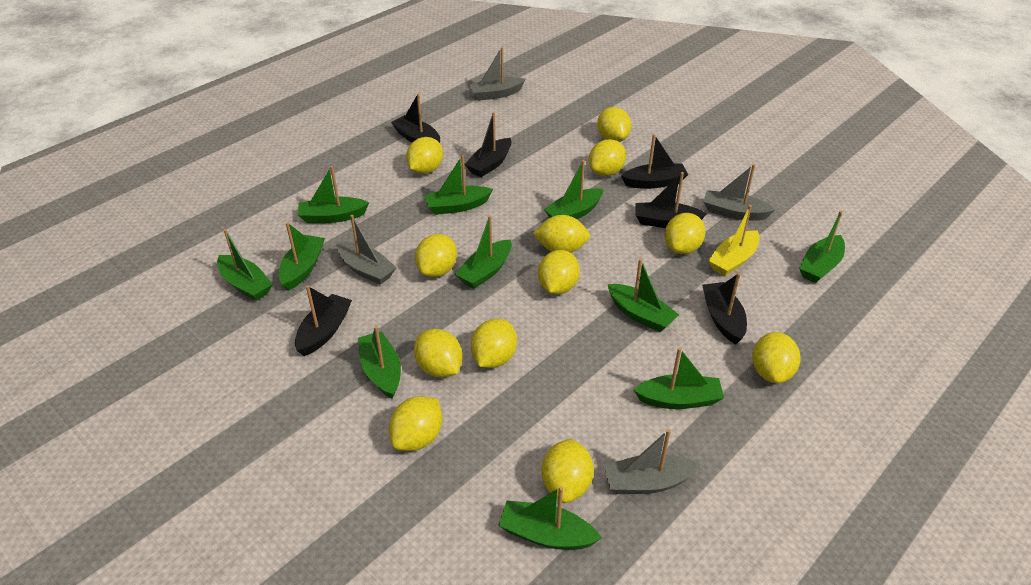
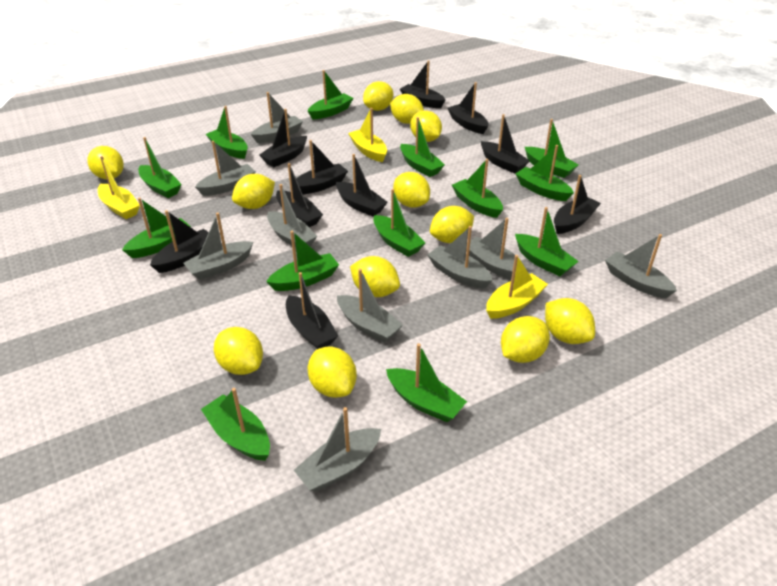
black boat: 6 -> 10
green boat: 11 -> 13
grey boat: 4 -> 9
yellow boat: 1 -> 3

